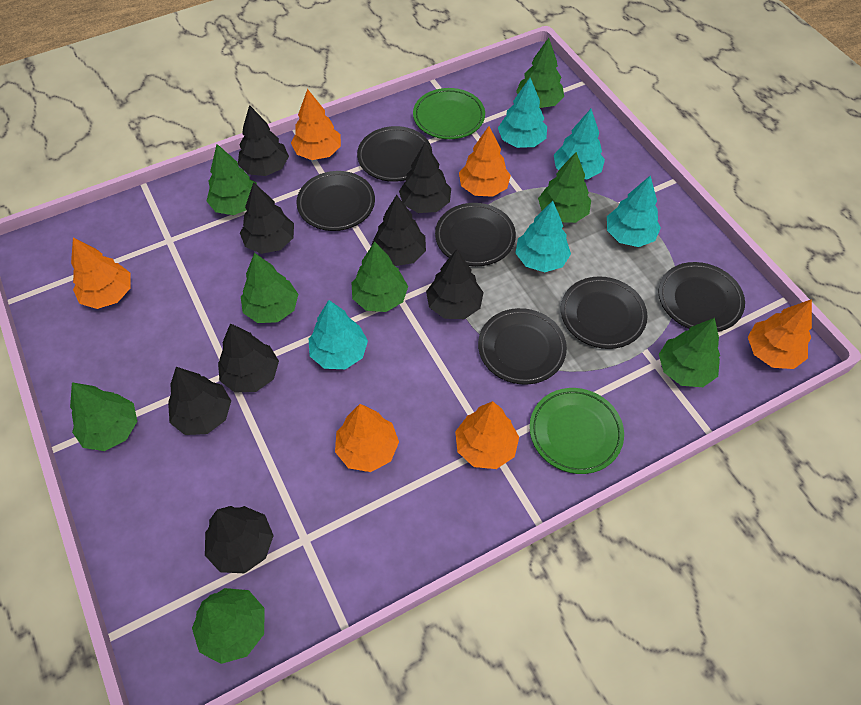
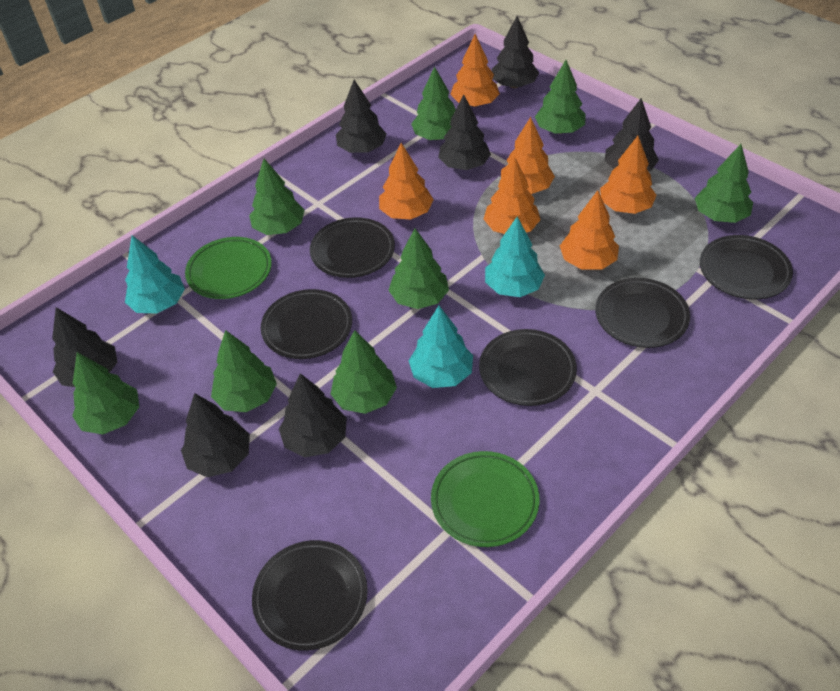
black tree: 8 -> 7
turquoise tree: 5 -> 3

